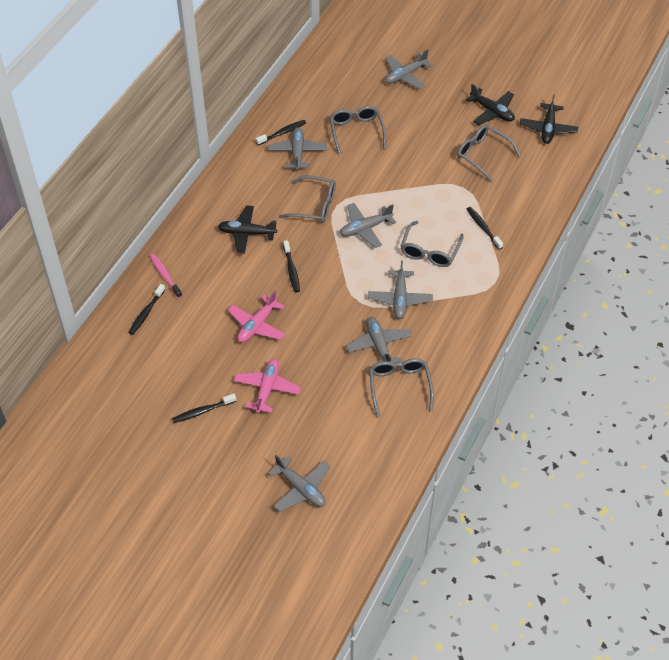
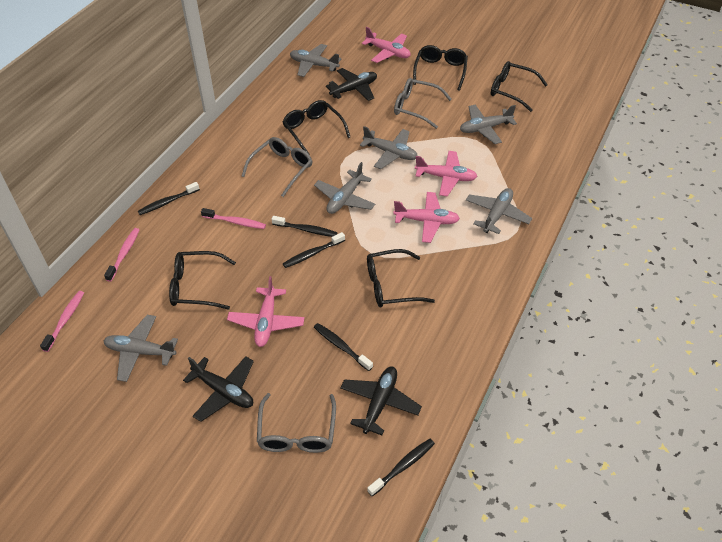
black glasses: 0 -> 5
grey glasses: 5 -> 3
pink plane: 2 -> 4
pink toothbrush: 1 -> 3

